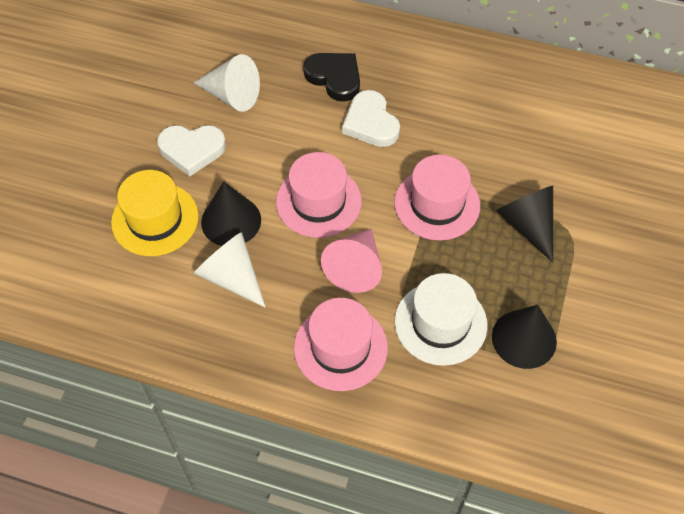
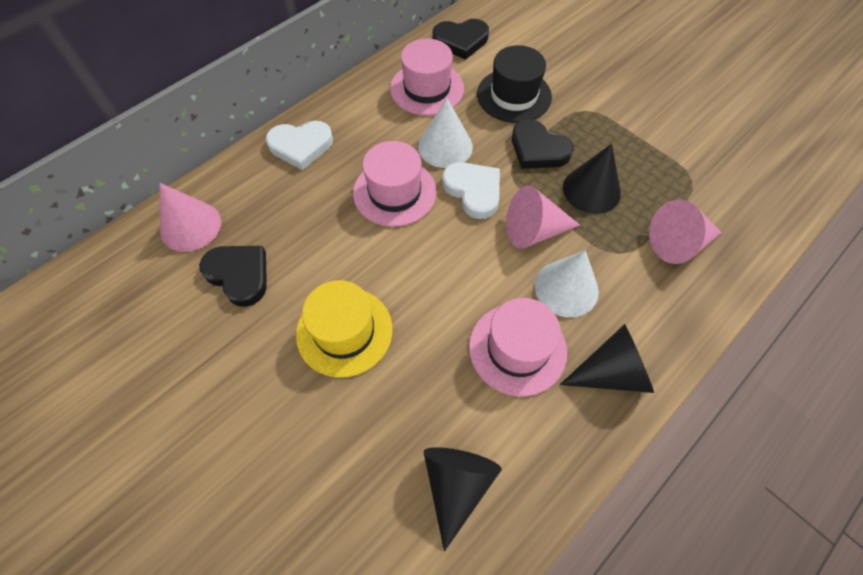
black hat: 0 -> 1
black heart: 1 -> 3
pink cone: 1 -> 3
white hat: 1 -> 0

